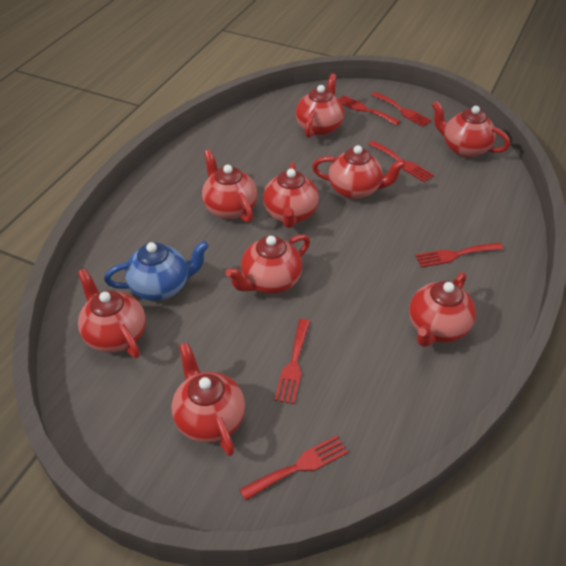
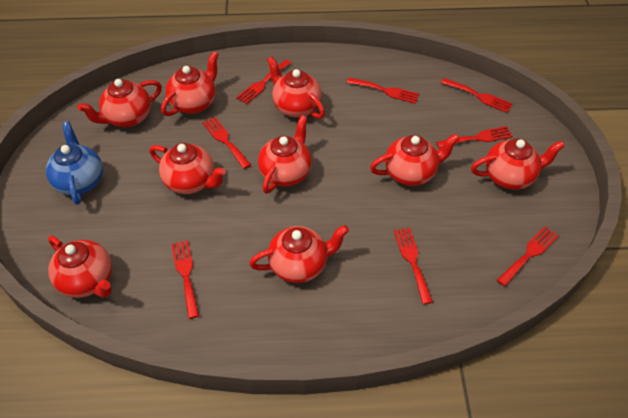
red fork: 6 -> 8

